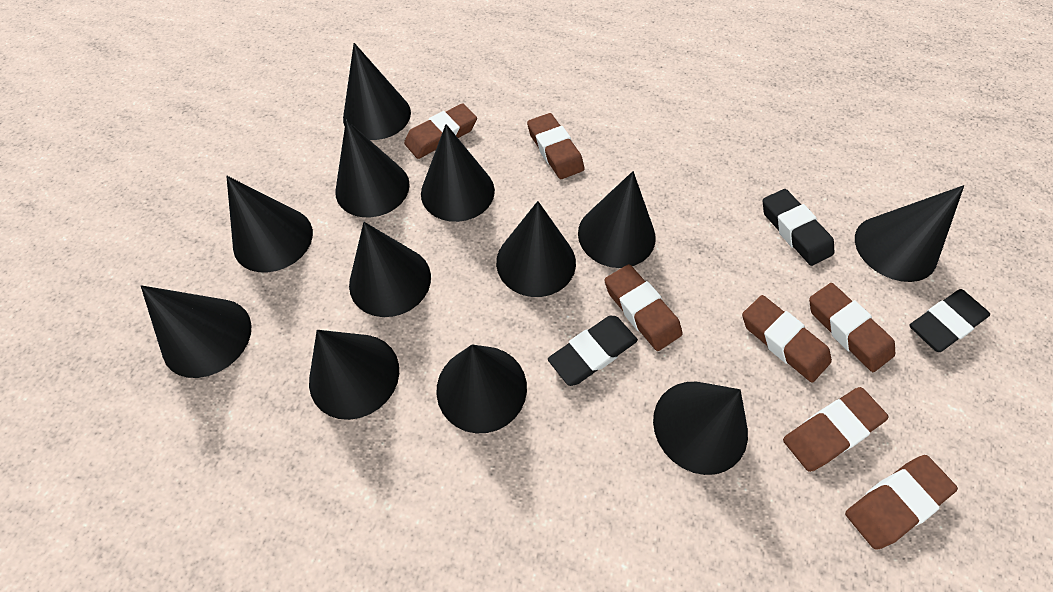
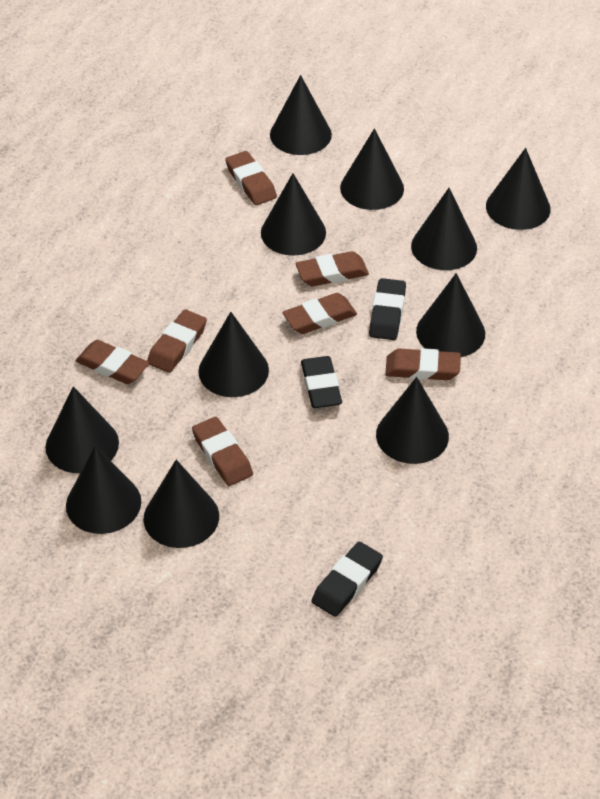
black cone: 12 -> 11

